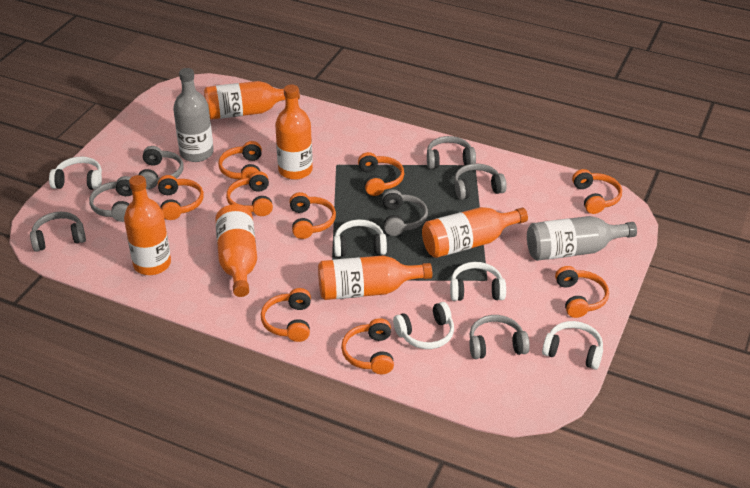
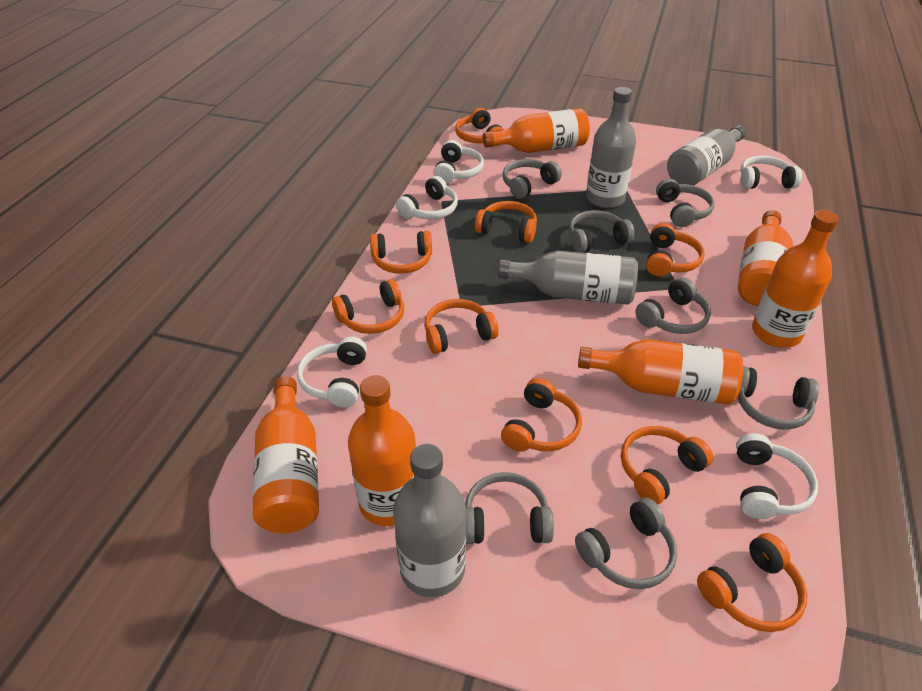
grey bottle: 2 -> 4

